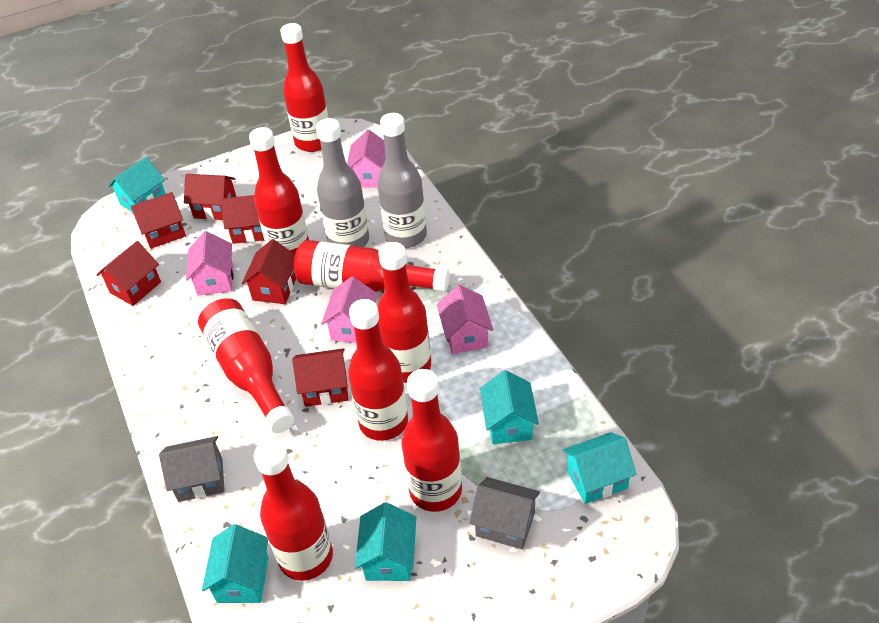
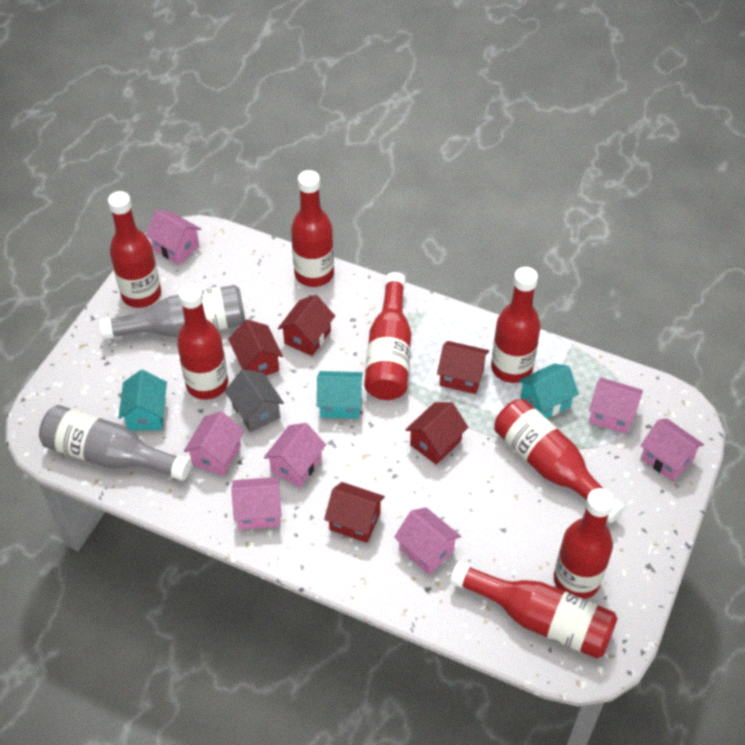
grey house: 2 -> 1
pink house: 4 -> 7
red house: 6 -> 5
turquoise house: 5 -> 3

